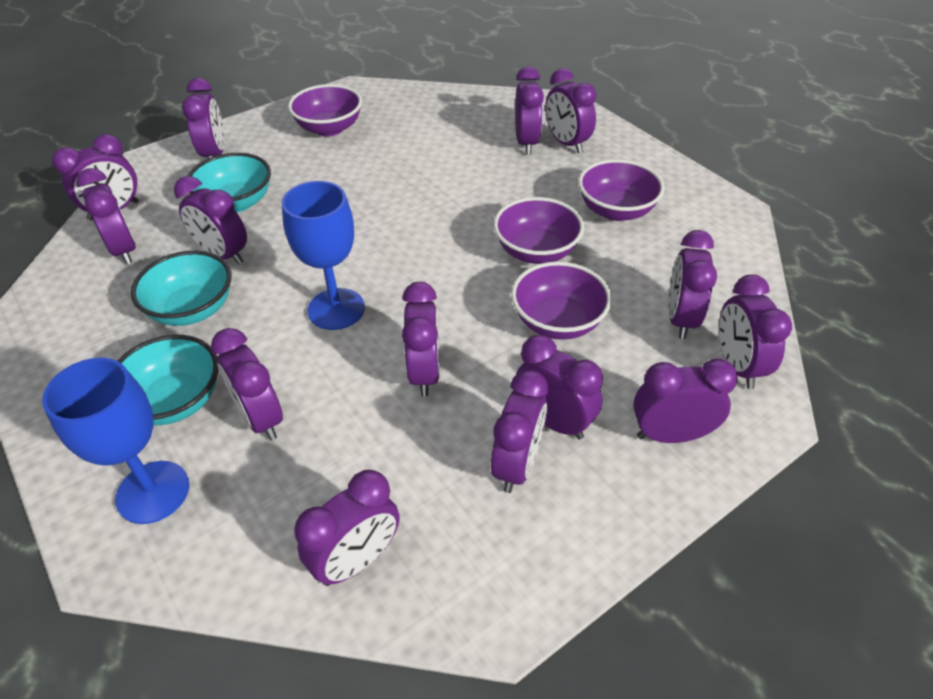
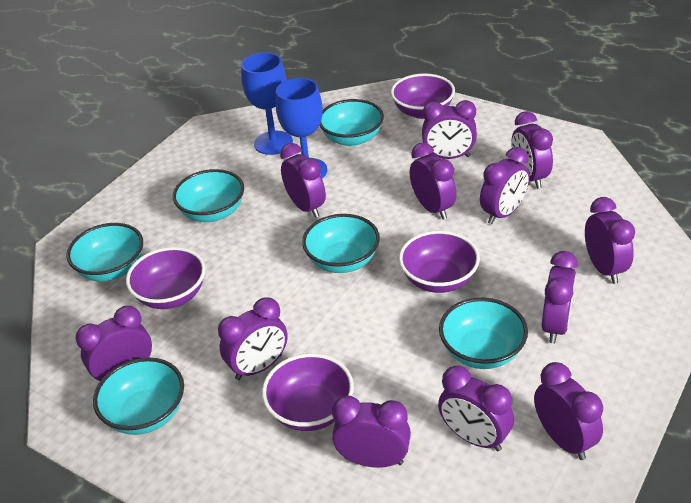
purple clock: 14 -> 12
turquoise bowl: 3 -> 6

